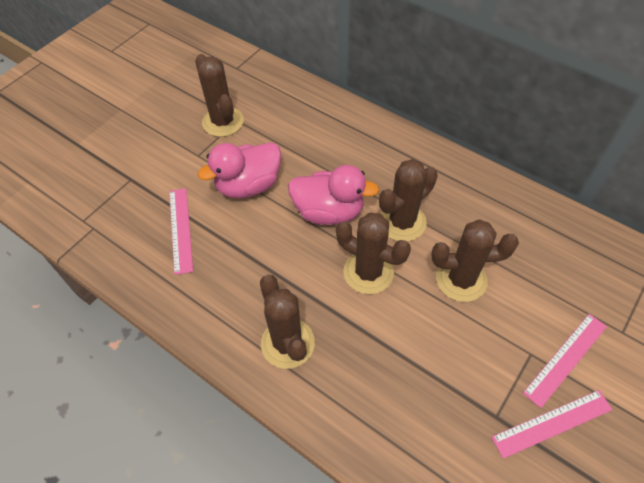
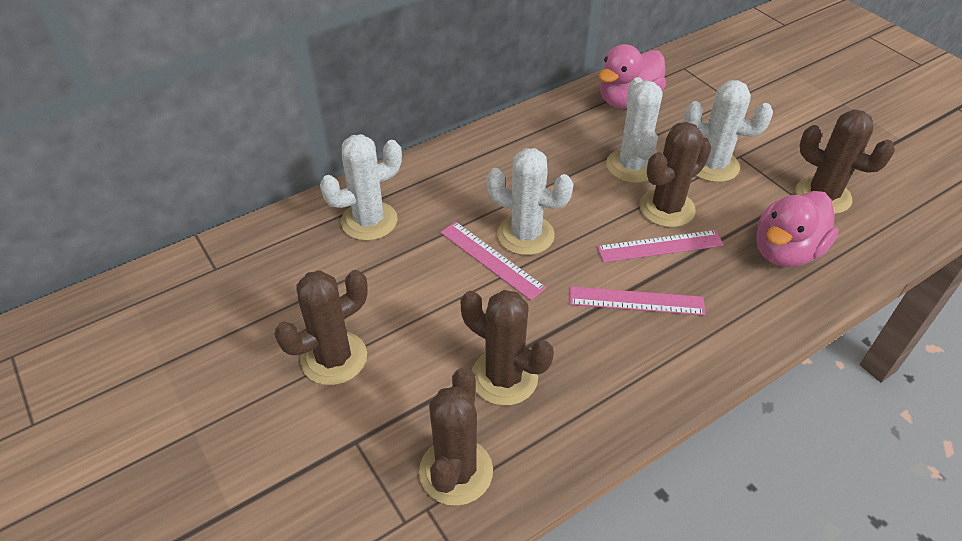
white cactus: 0 -> 4

